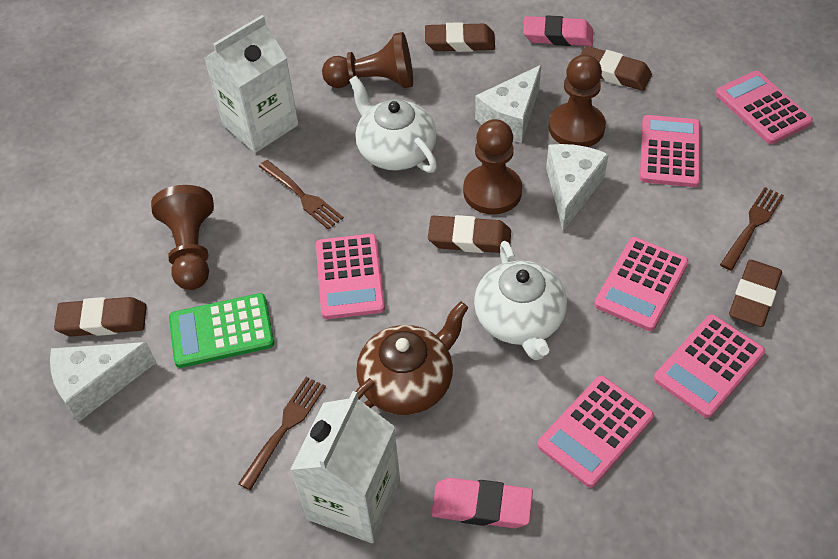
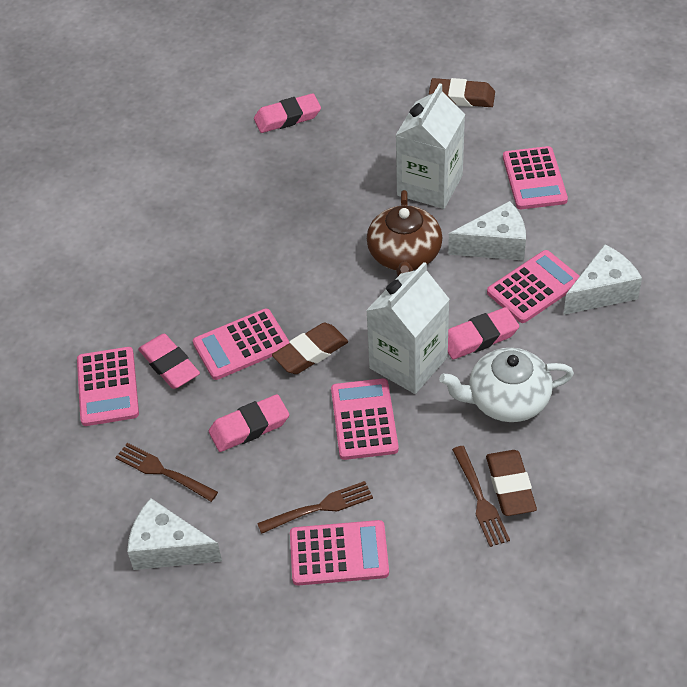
brown eraser: 5 -> 3
brown pawn: 4 -> 0
green calculator: 1 -> 0
pink eraser: 2 -> 4
white teapot: 2 -> 1

